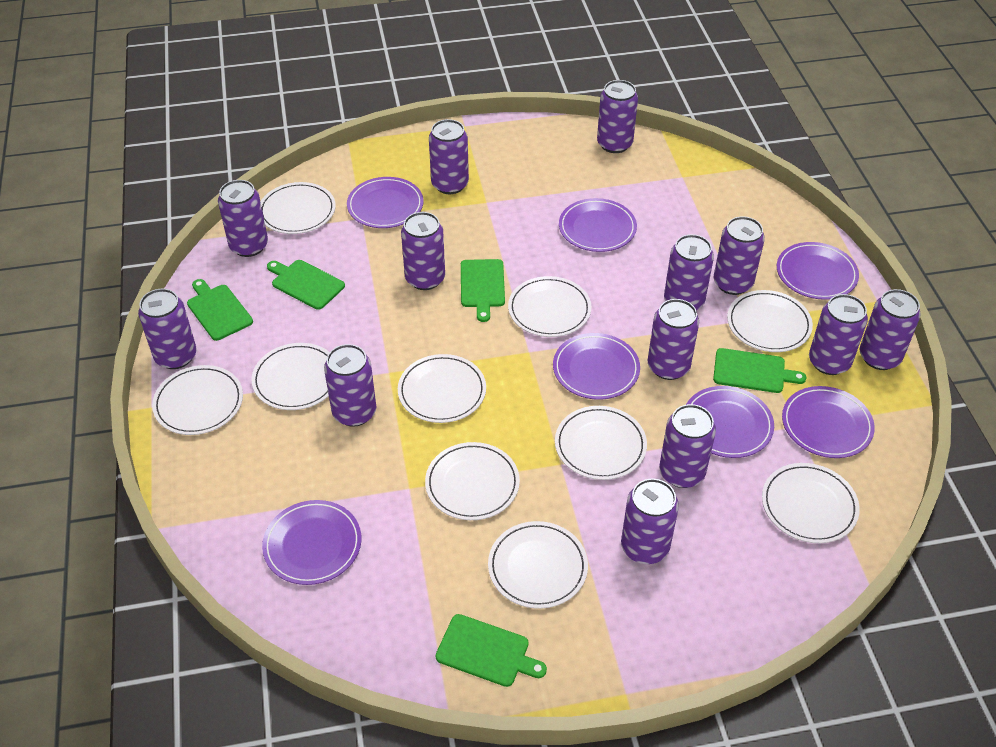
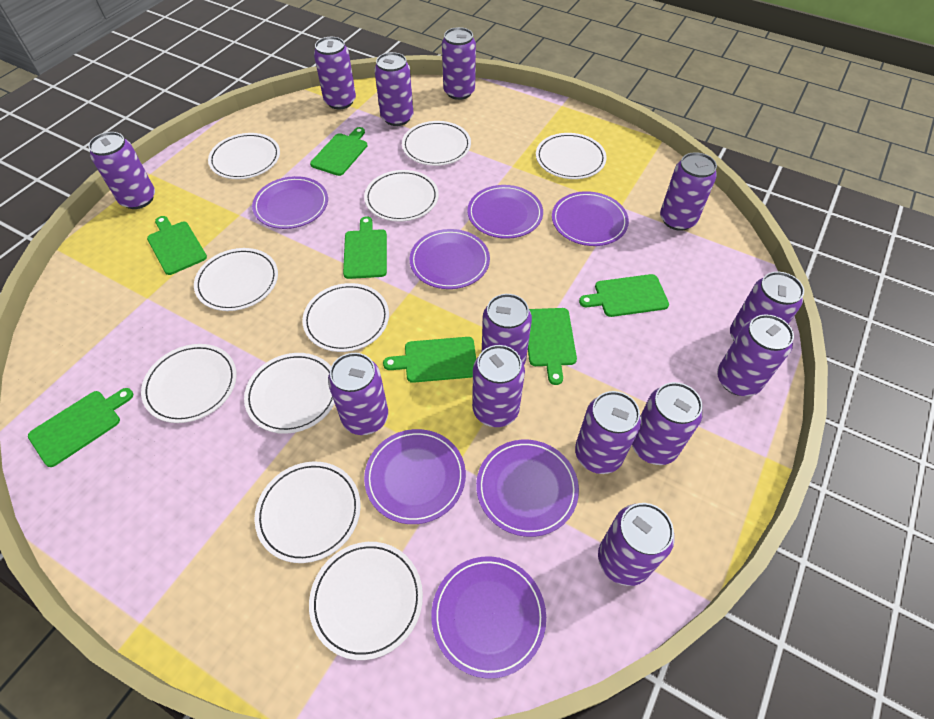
green cutting board: 5 -> 7

